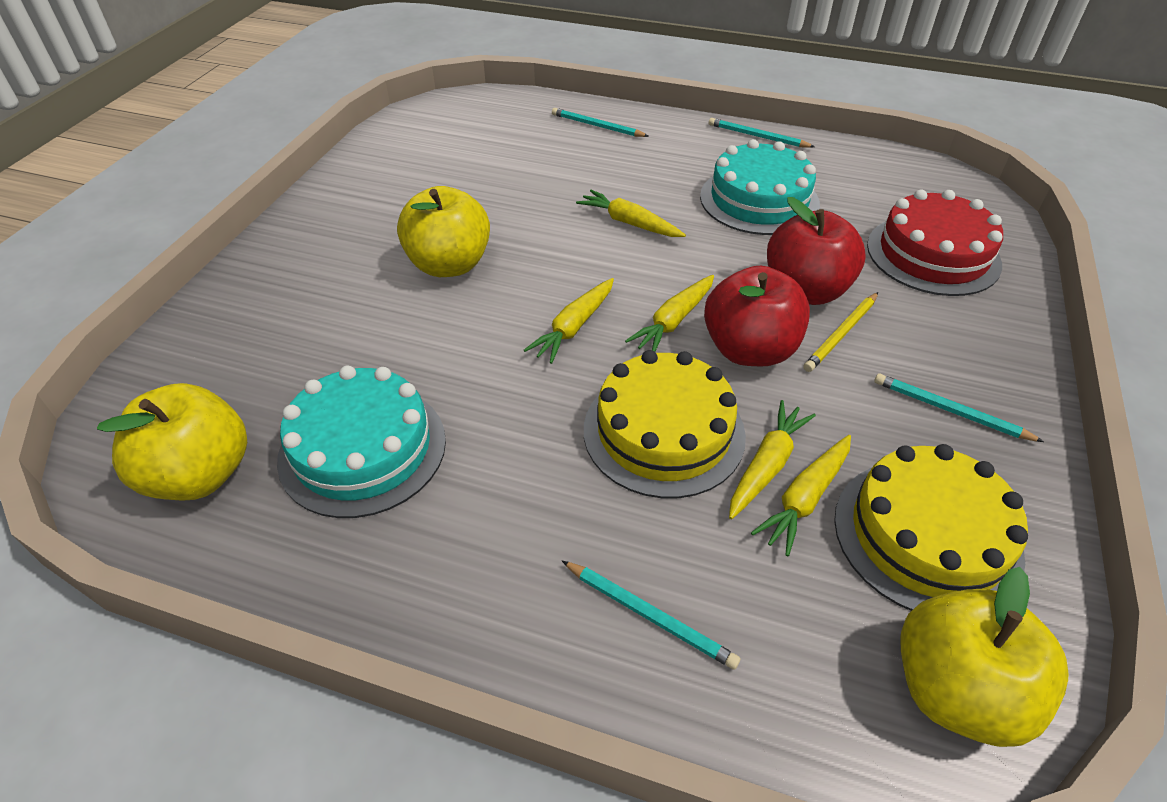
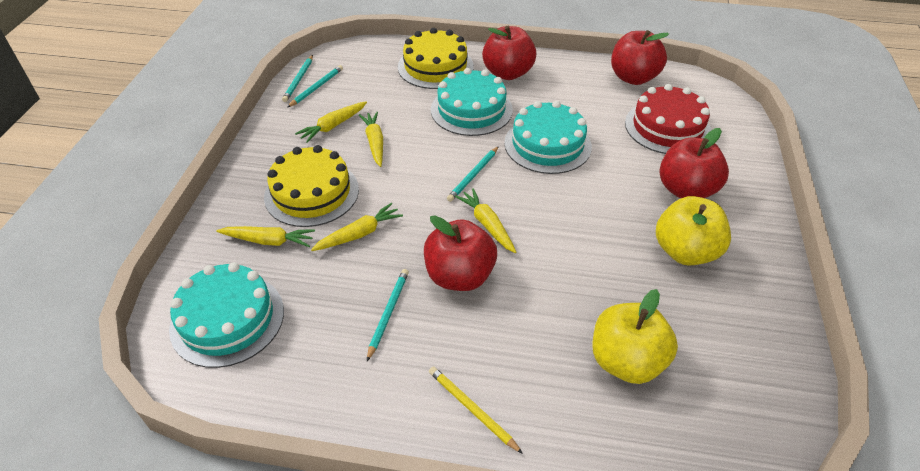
red apple: 2 -> 4
turquoise cake: 2 -> 3
yellow apple: 3 -> 2

